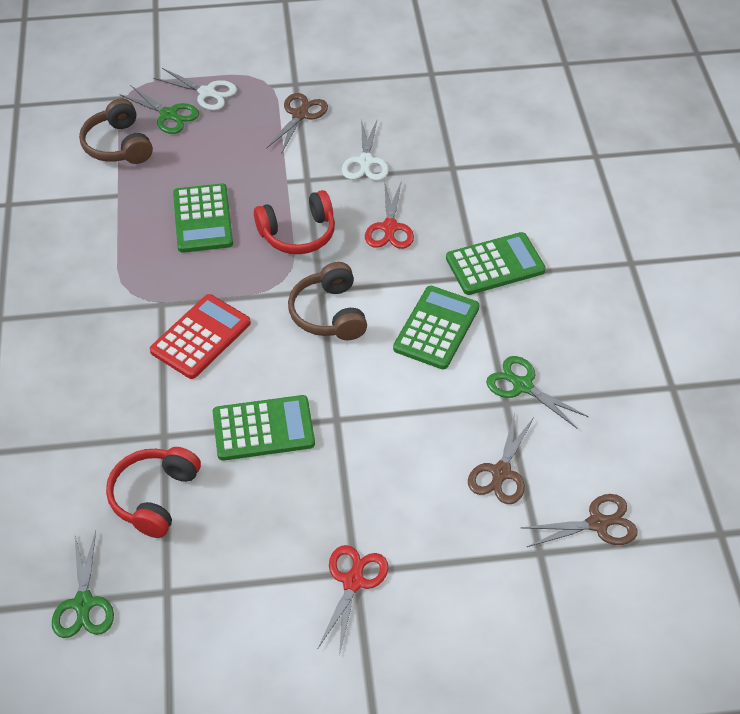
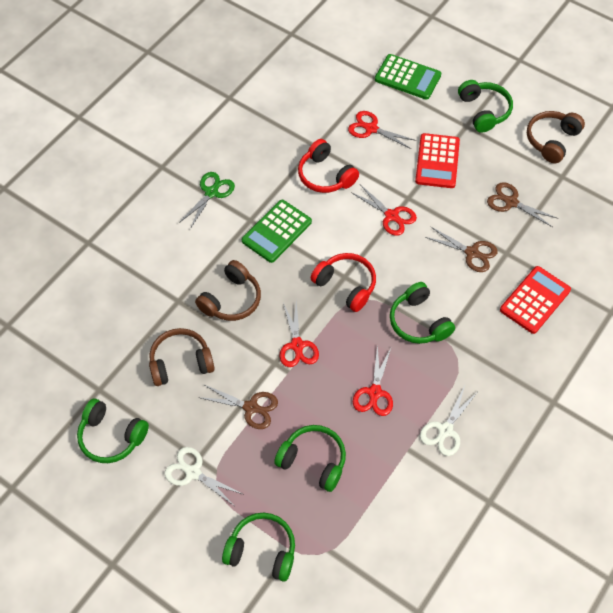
brown headphones: 2 -> 3
green calculator: 4 -> 2
green headphones: 0 -> 5
green scissors: 3 -> 1
red calculator: 1 -> 2
red scissors: 2 -> 4

